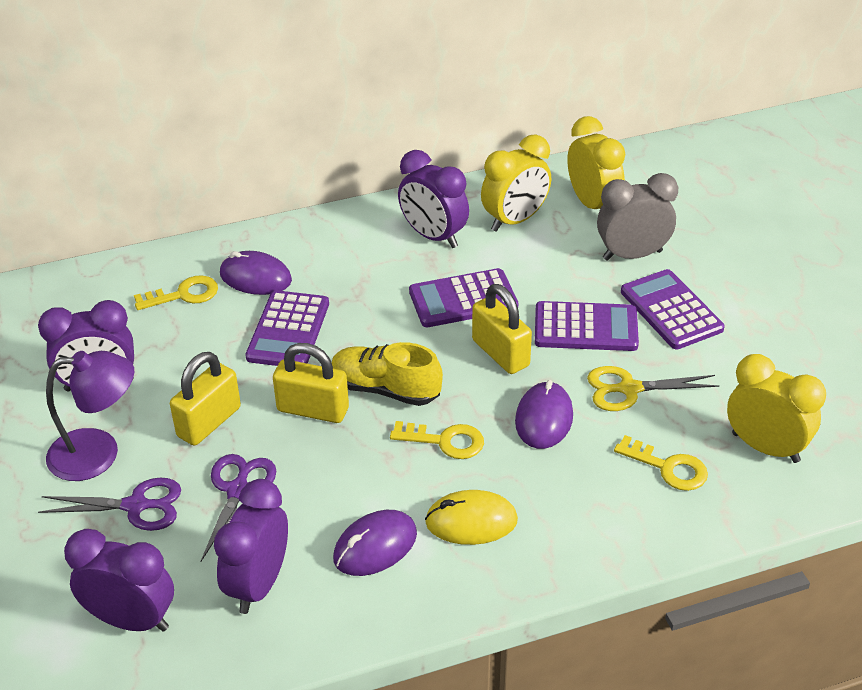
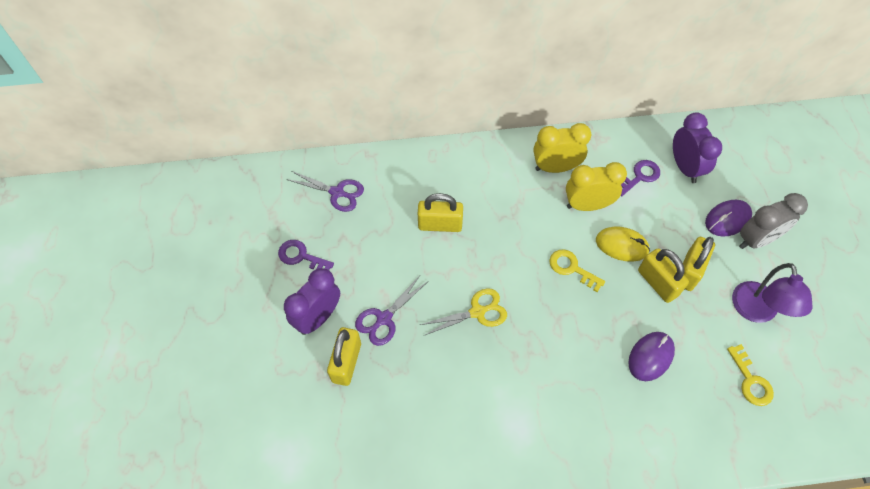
purple calculator: 4 -> 0
purple clock: 4 -> 2
purple key: 0 -> 2
purple mouse: 3 -> 2
yellow clock: 3 -> 2
yellow key: 3 -> 2
yellow padlock: 3 -> 4
yellow shoe: 1 -> 0

